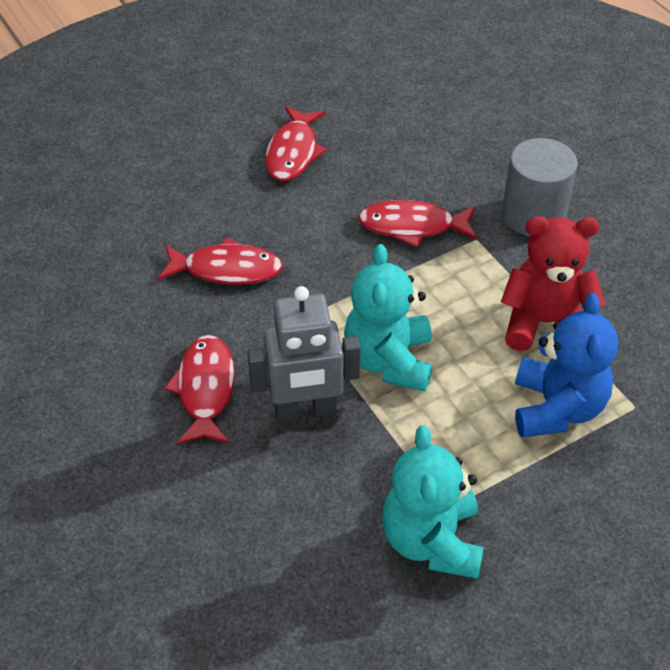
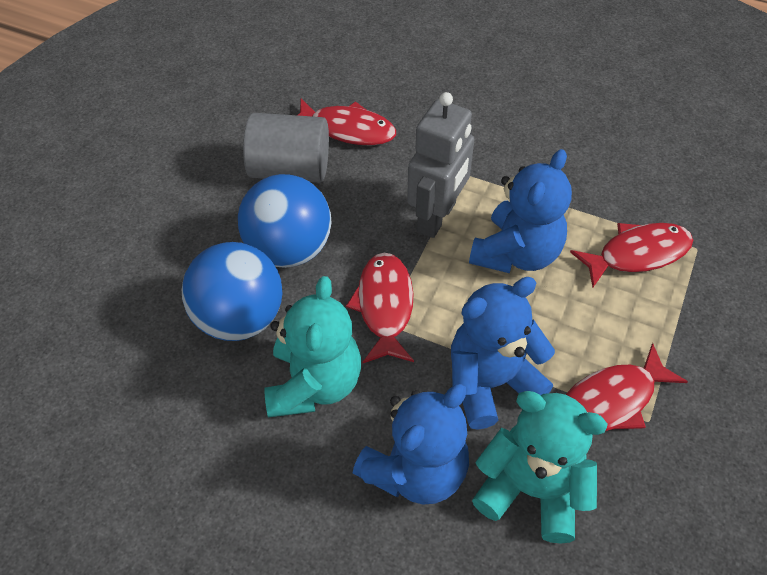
blue ball: 0 -> 2
blue teddy bear: 1 -> 3
red teddy bear: 1 -> 0

